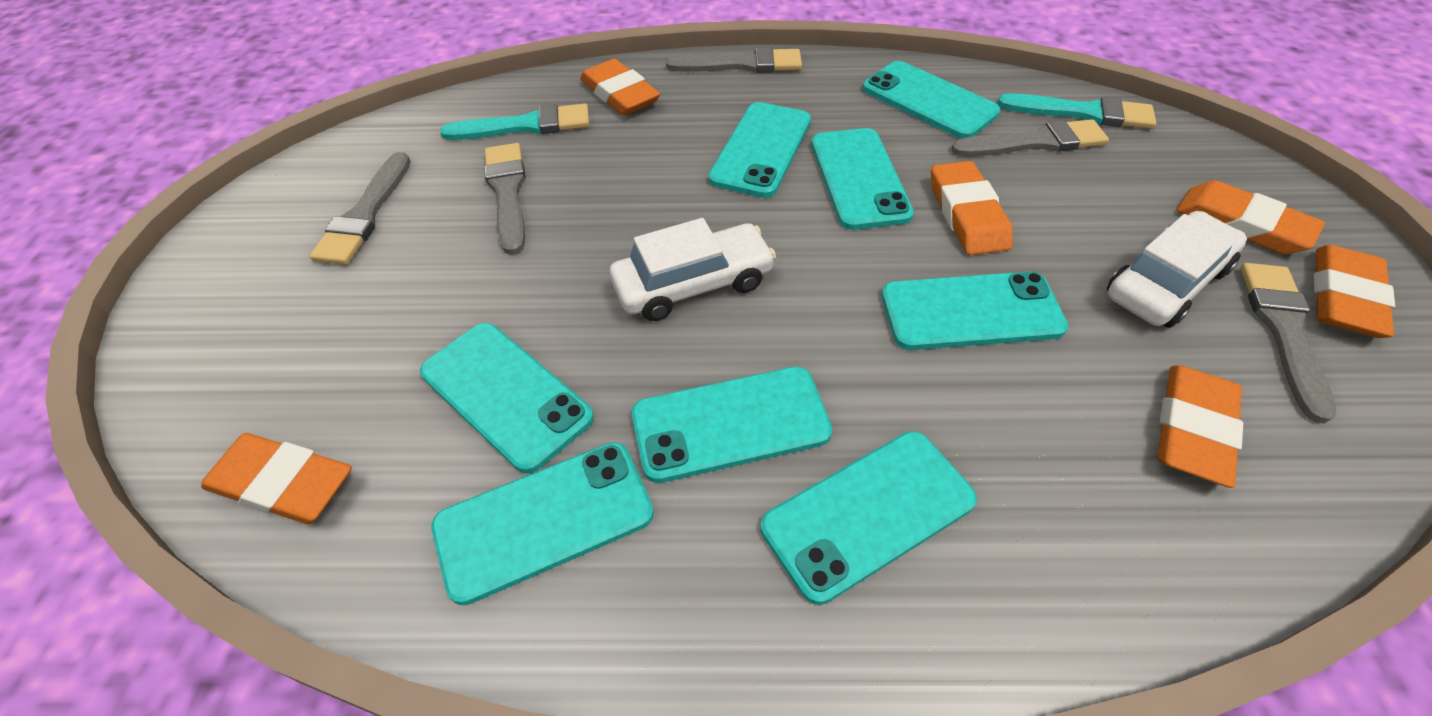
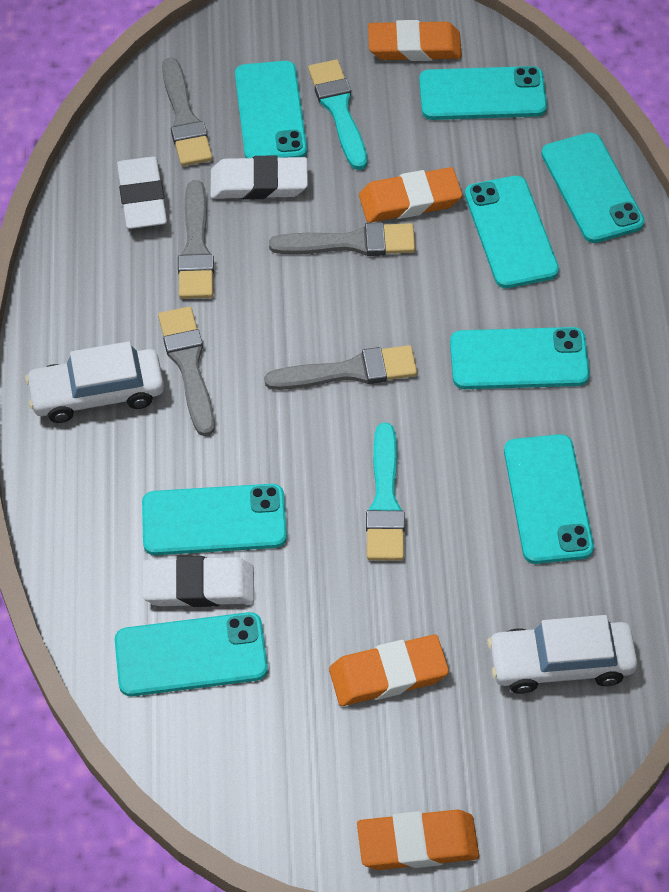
orange eraser: 6 -> 4
white eraser: 0 -> 3

